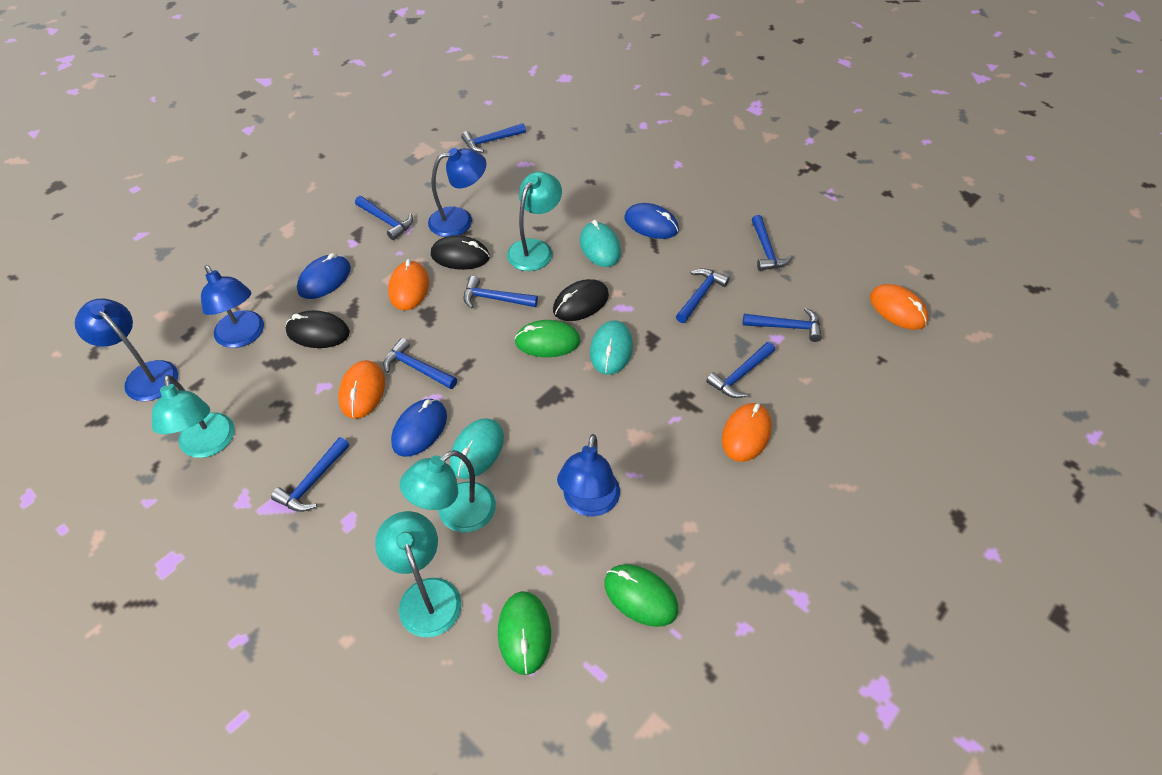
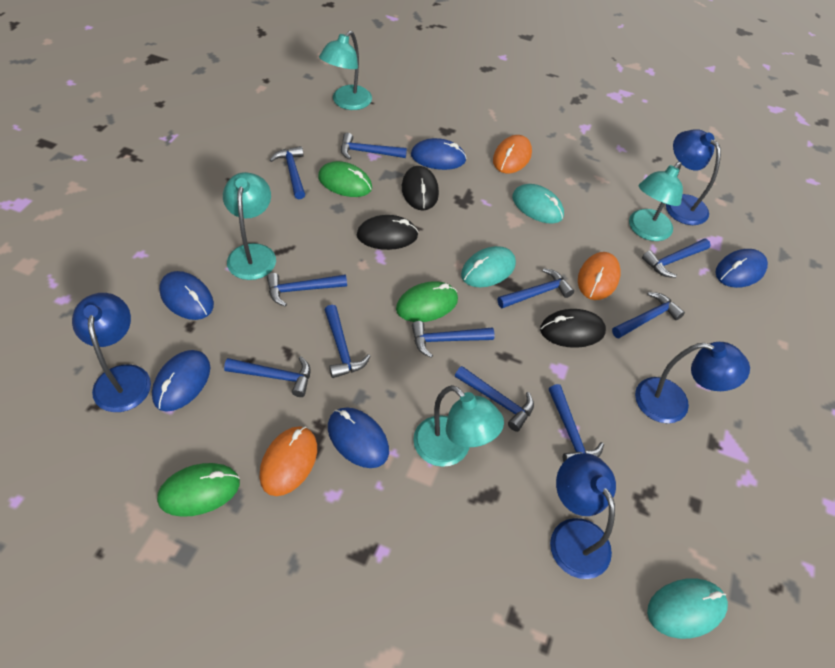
blue hammer: 9 -> 11
blue mouse: 3 -> 5
orange mouse: 4 -> 3

